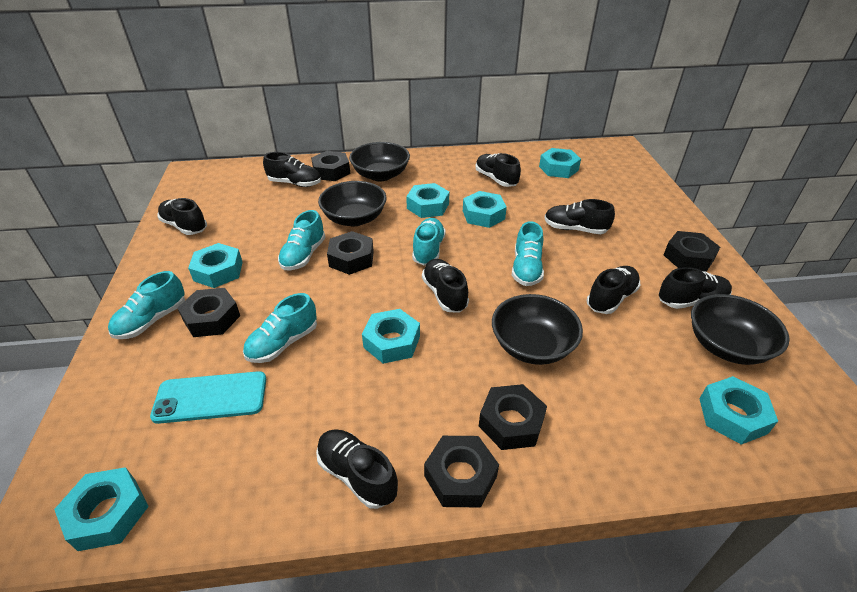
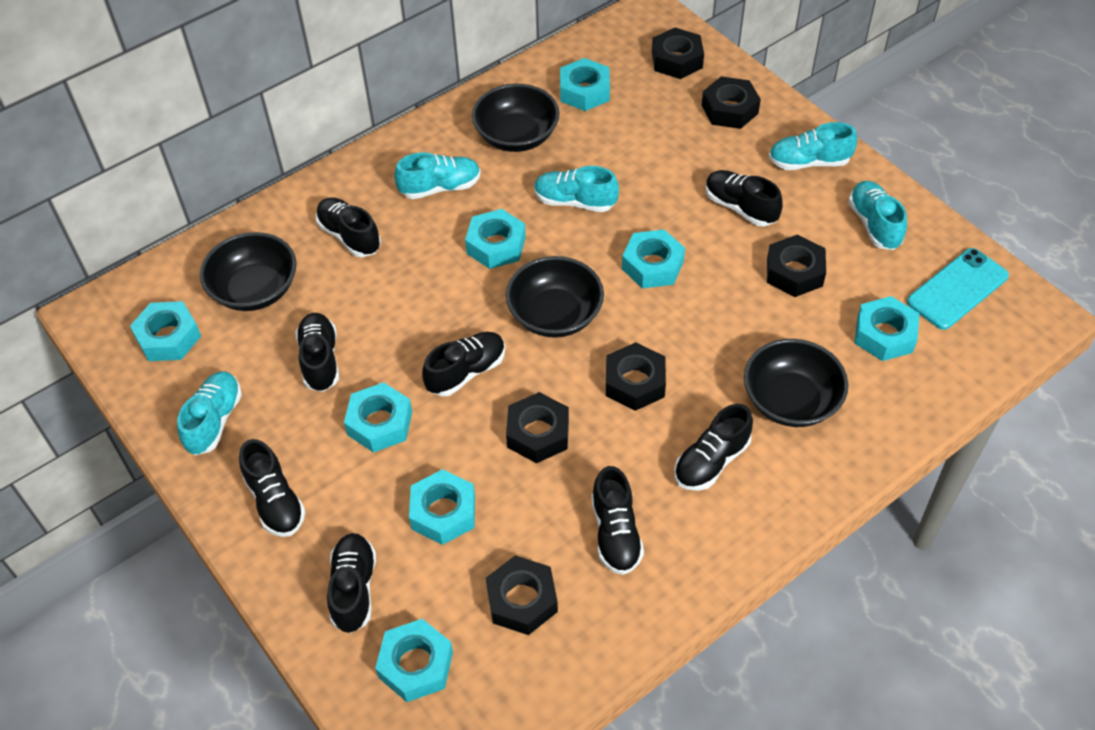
turquoise nut: 7 -> 8

